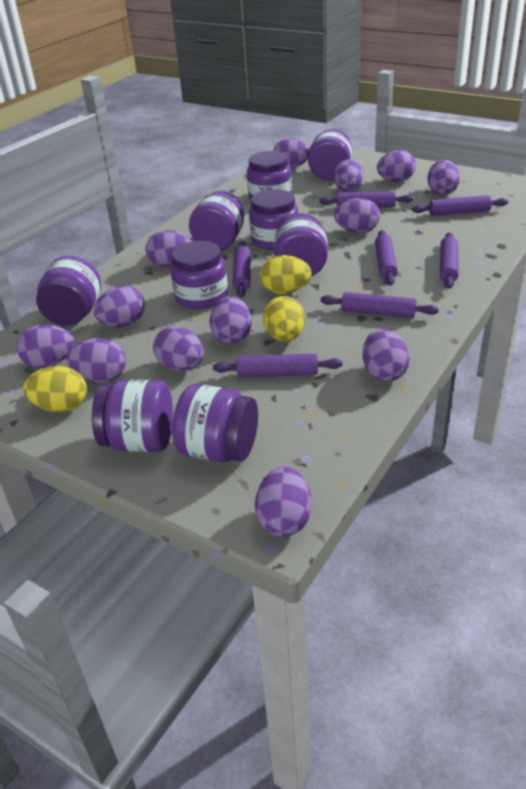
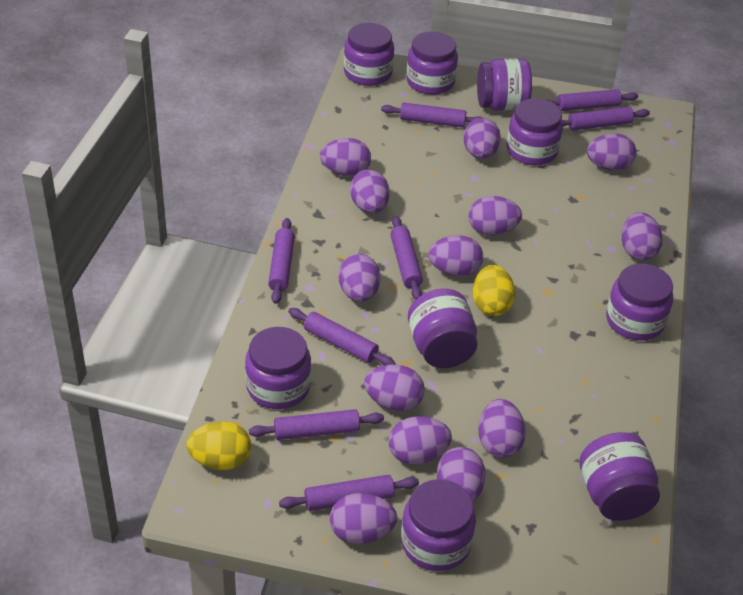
purple rolling pin: 7 -> 8
yellow egg: 3 -> 2

